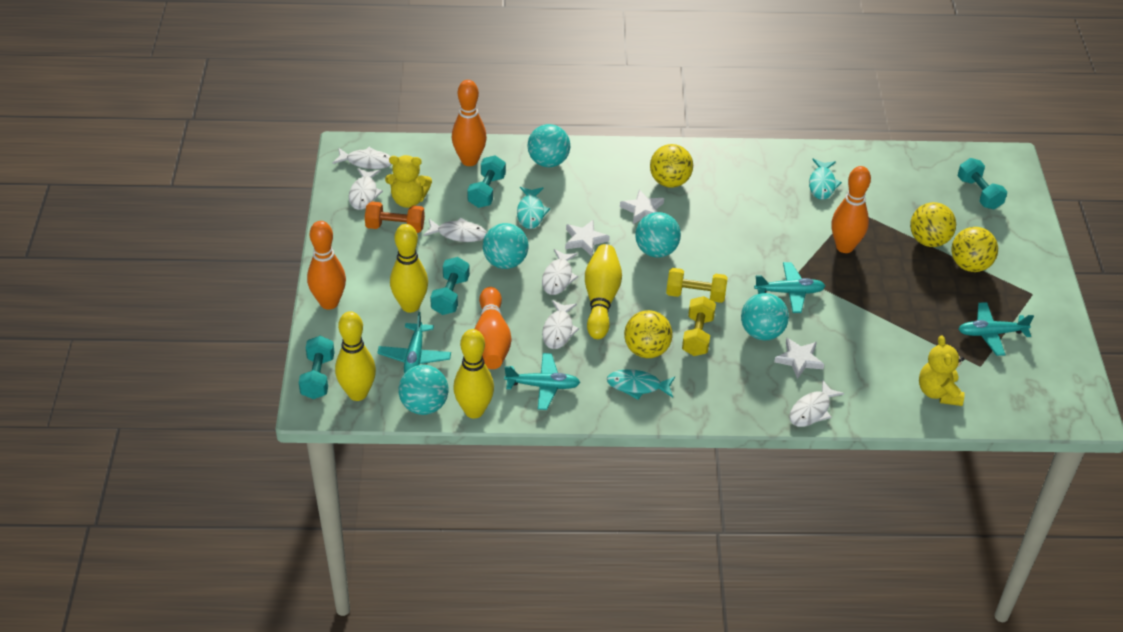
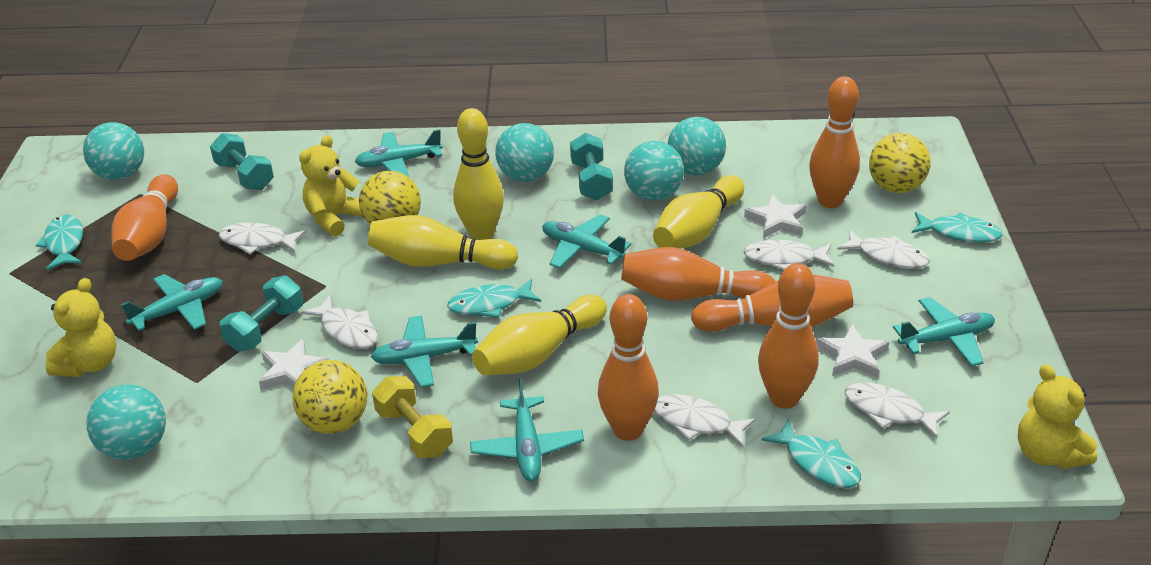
orange bowling pin: 4 -> 6
orange dumbbell: 1 -> 0
turquoise dumbbell: 4 -> 3
turquoise fish: 3 -> 4
turquoise plane: 4 -> 6
yellow ball: 4 -> 3
yellow dumbbell: 2 -> 1
yellow teddy bear: 2 -> 3

